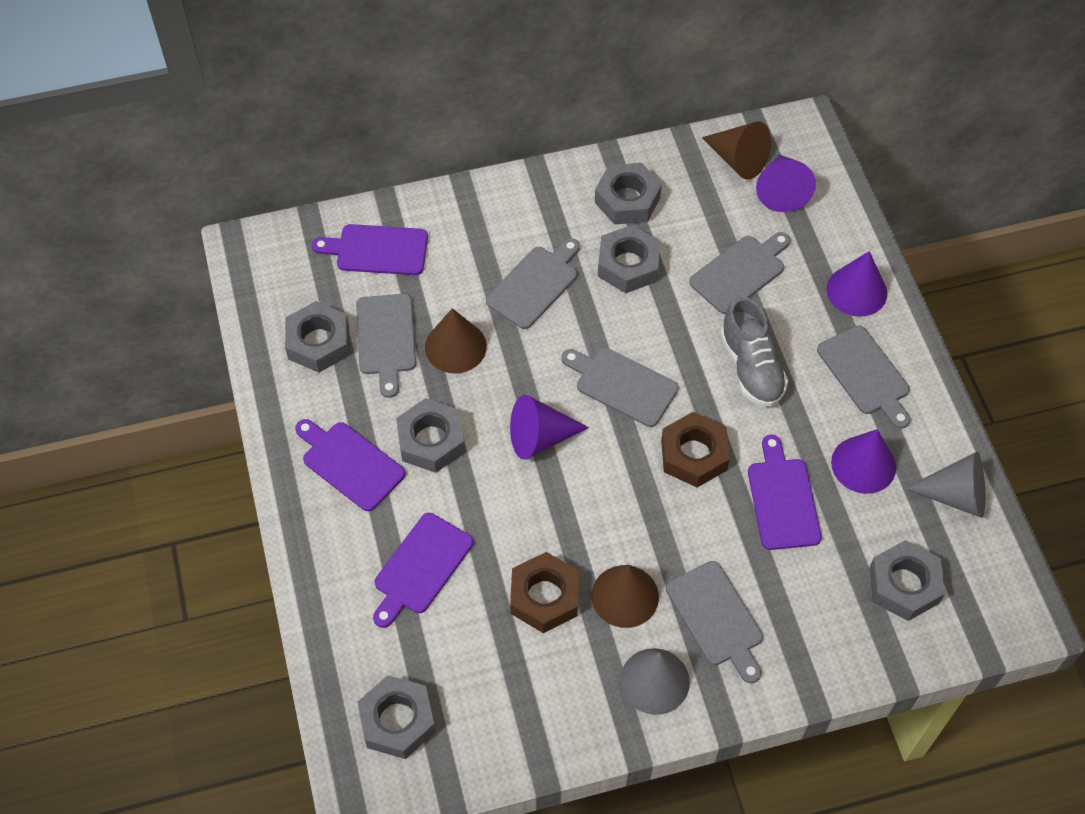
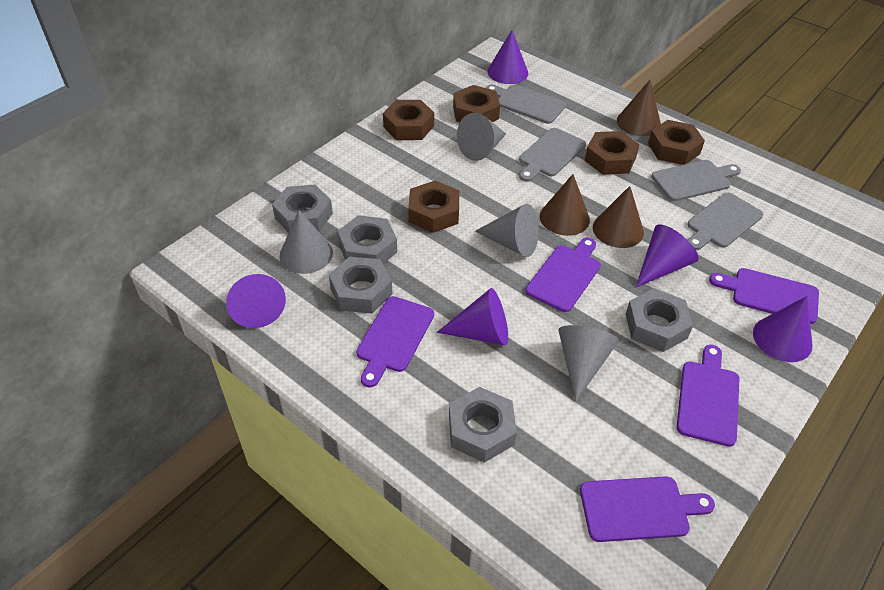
brown nut: 2 -> 5
grey cone: 2 -> 4
grey cutting board: 6 -> 4
grey nut: 6 -> 5
grey shoe: 1 -> 0
purple cone: 4 -> 5
purple cutting board: 4 -> 5

